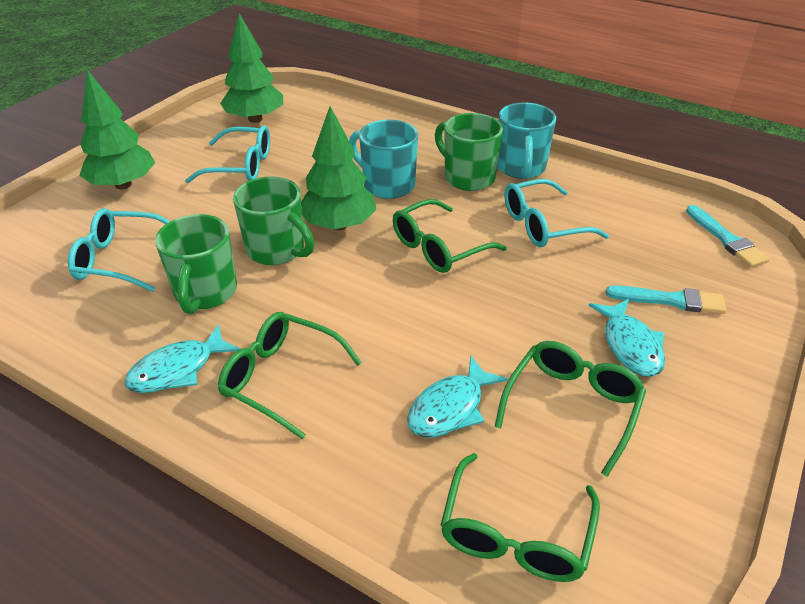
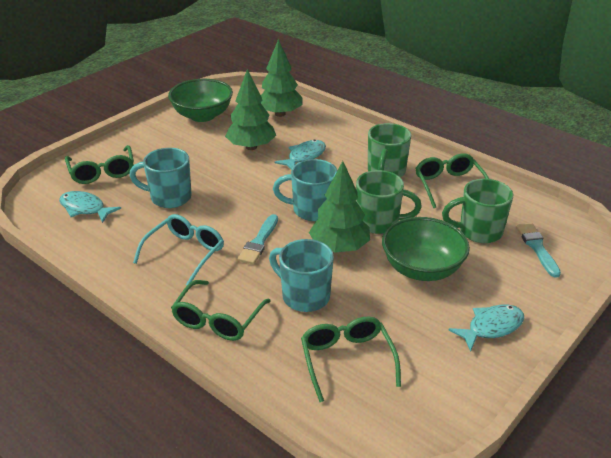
green bowl: 0 -> 2
turquoise glasses: 3 -> 1
turquoise mug: 2 -> 3

